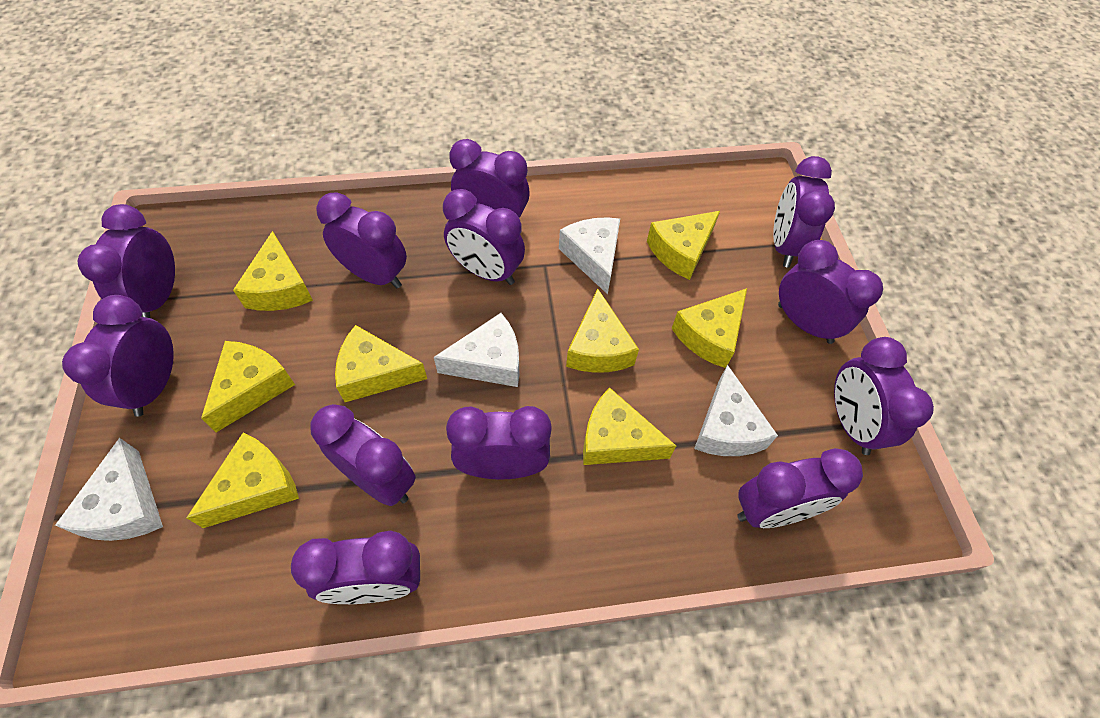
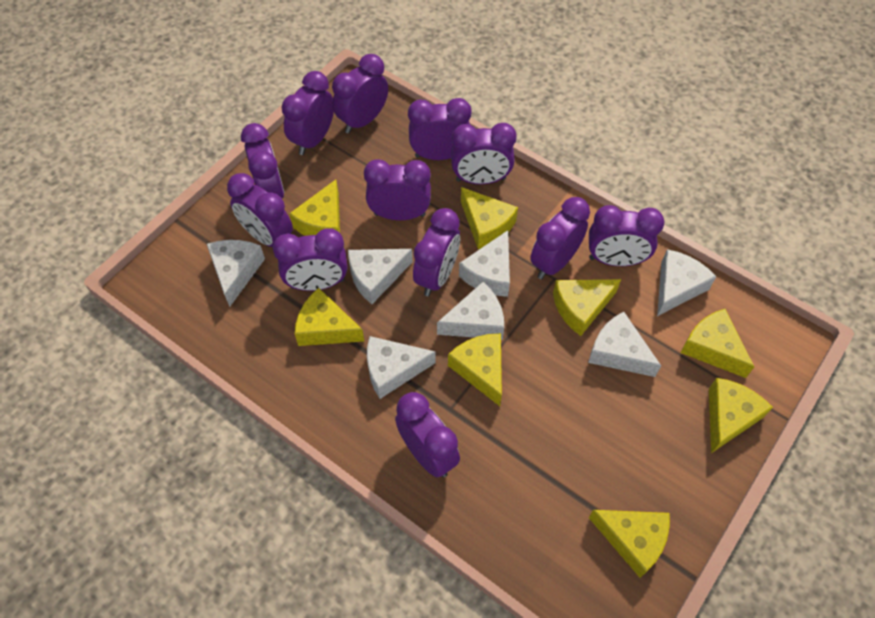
white cheese: 4 -> 7

